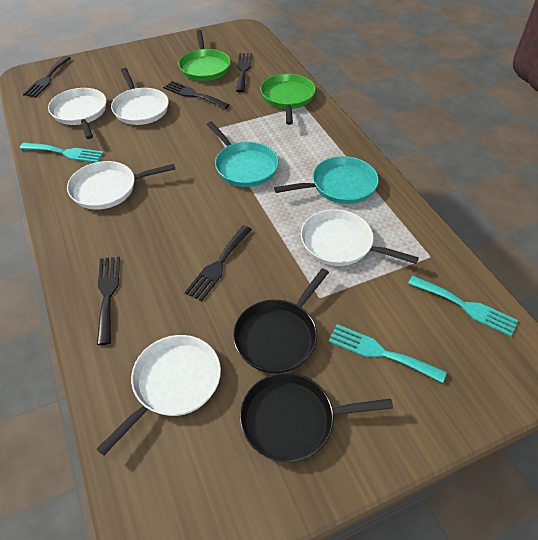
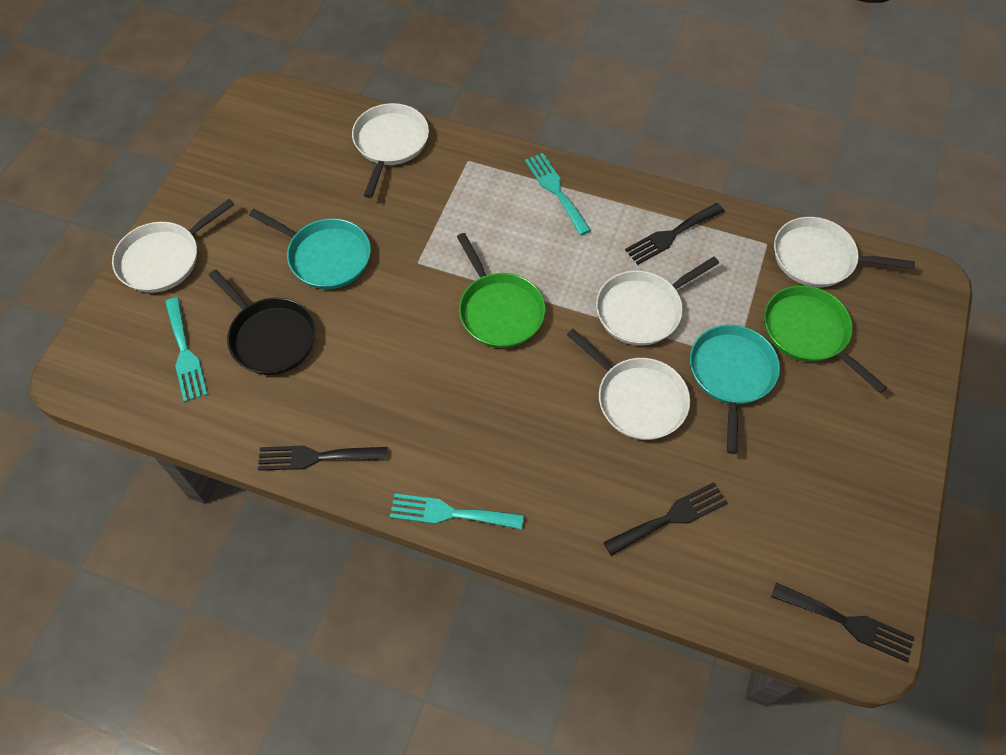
black fork: 5 -> 4
black pan: 2 -> 1

